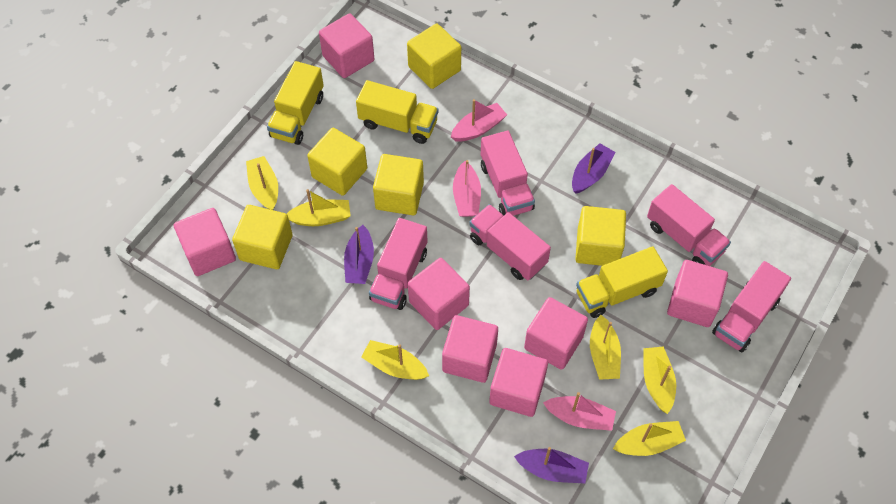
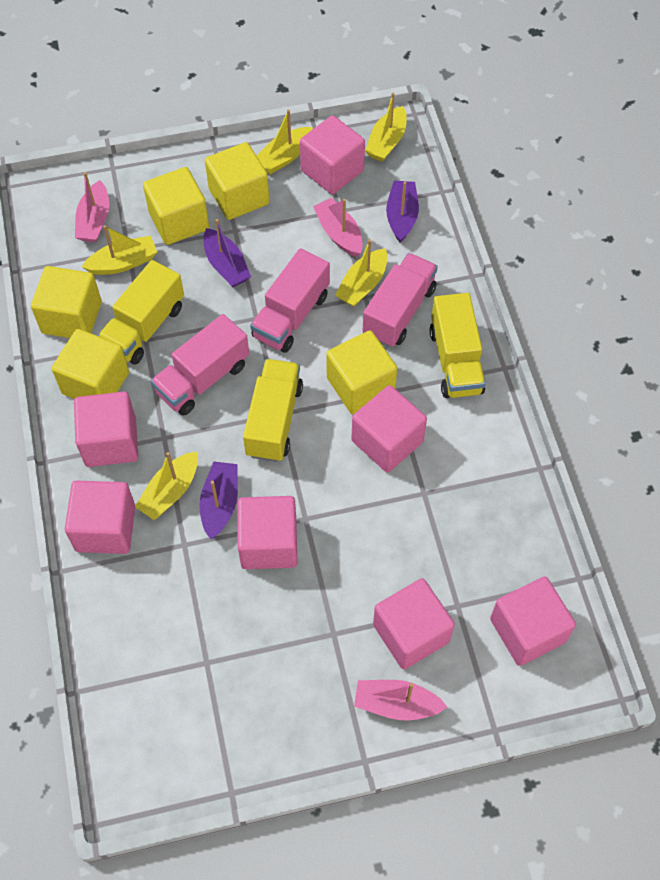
pink truck: 5 -> 3
yellow boat: 6 -> 5

